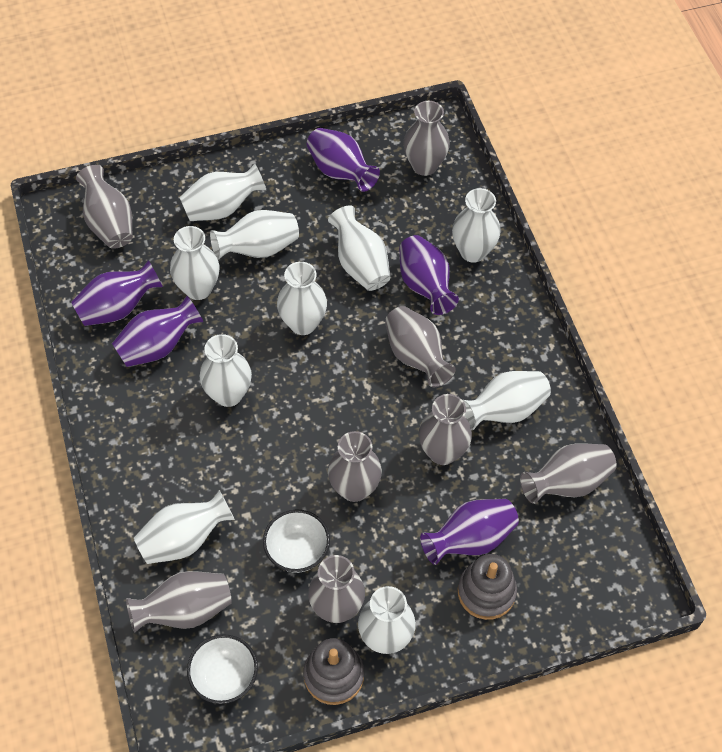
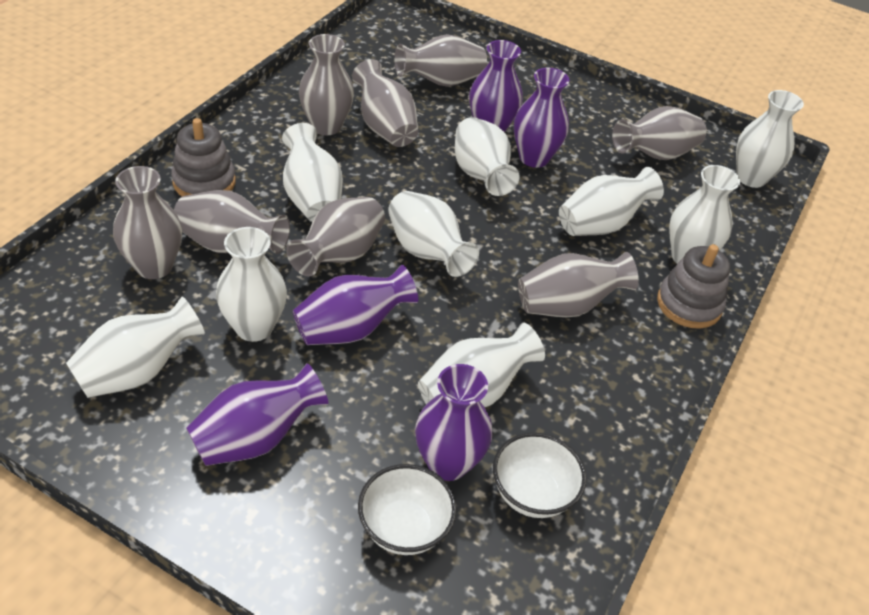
white vase: 10 -> 9

